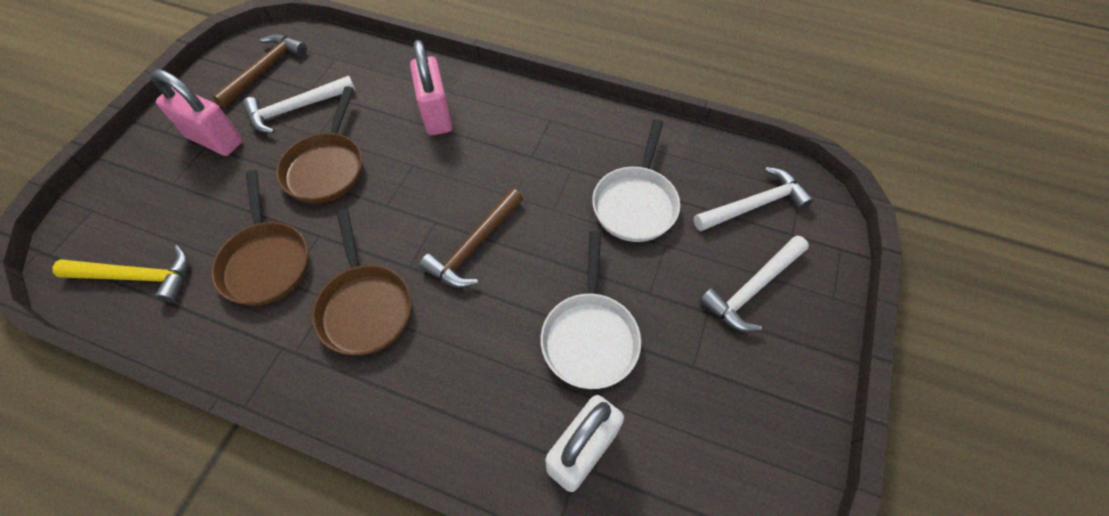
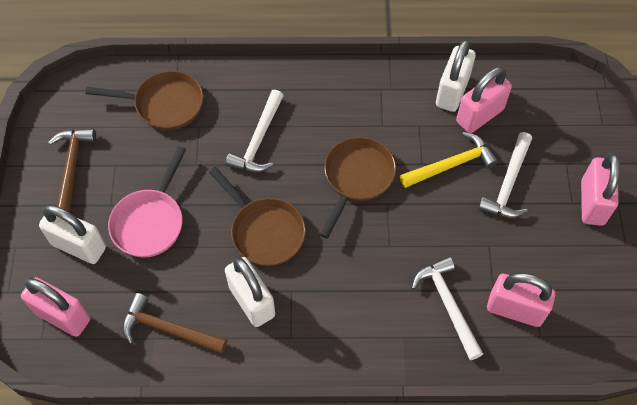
pink padlock: 2 -> 4
pink pan: 0 -> 1
white padlock: 1 -> 3
white pan: 2 -> 0

